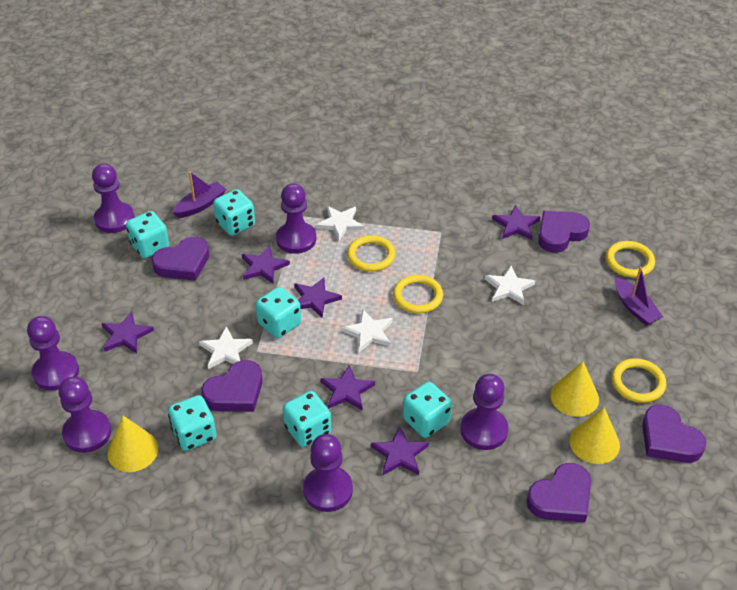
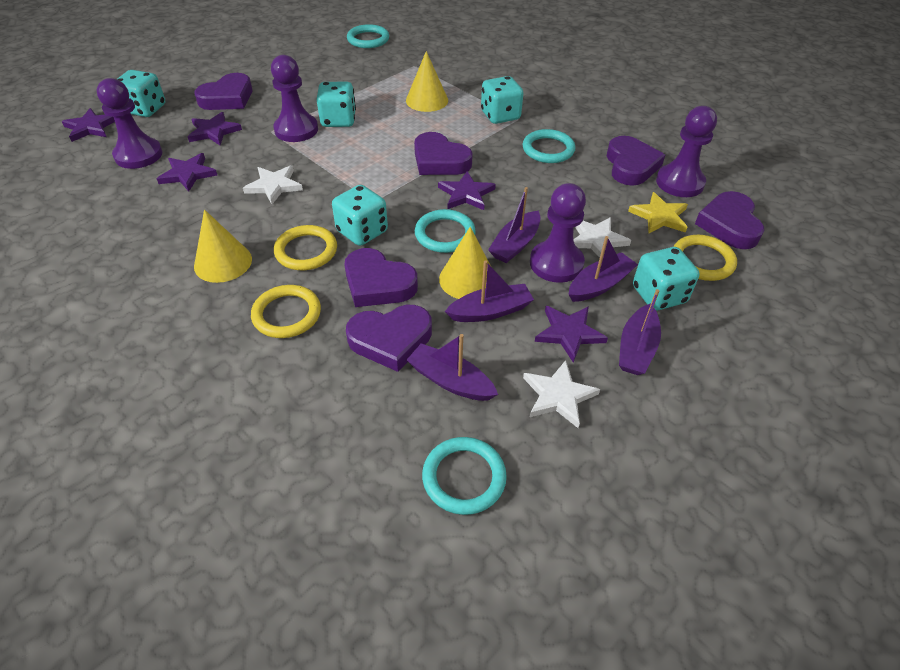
purple boat: 2 -> 5
purple heart: 5 -> 6
purple pawn: 6 -> 4
purple star: 6 -> 5
turquoise dice: 6 -> 5
turquoise ring: 0 -> 4
white star: 4 -> 3
yellow ring: 4 -> 3
yellow star: 0 -> 1

